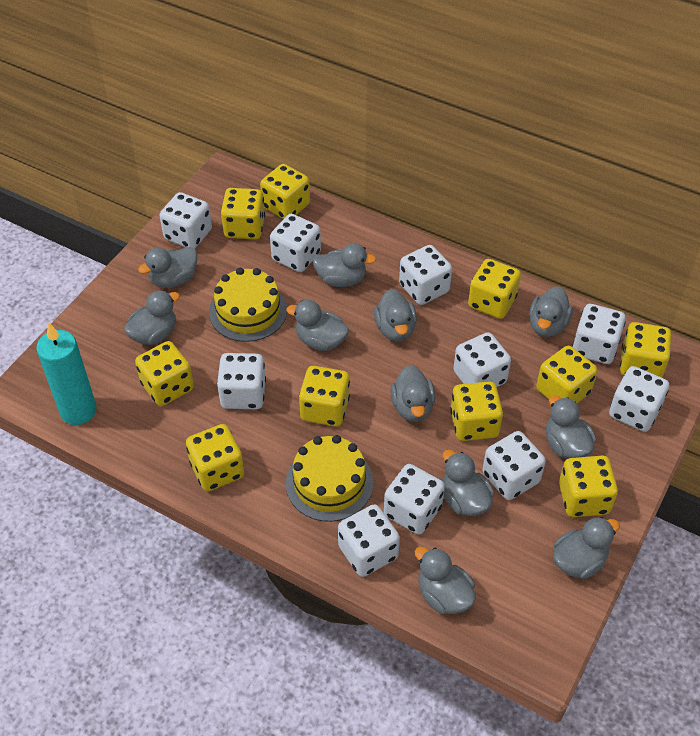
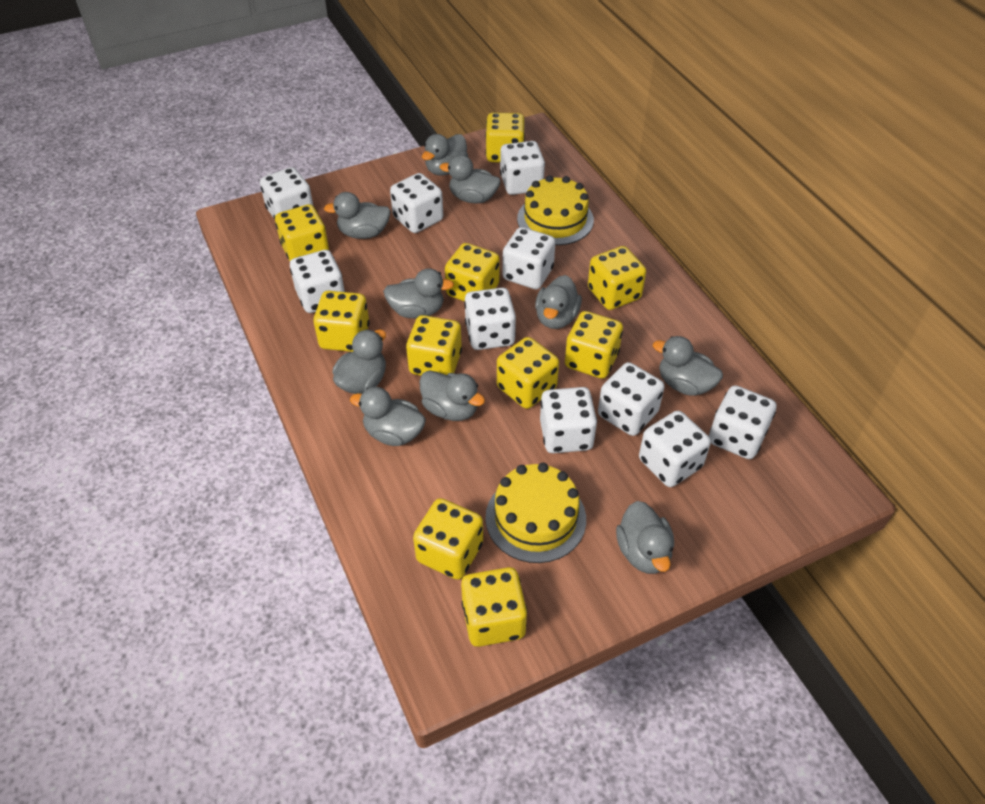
grey duck: 11 -> 10
turquoise candle: 1 -> 0

